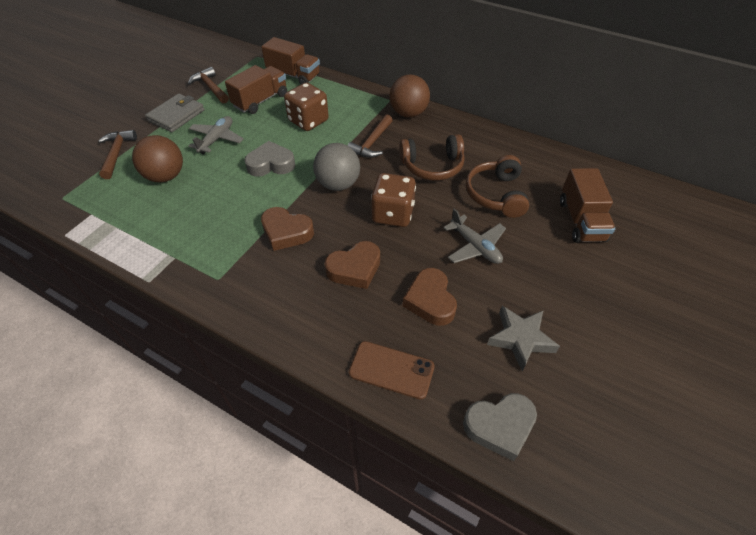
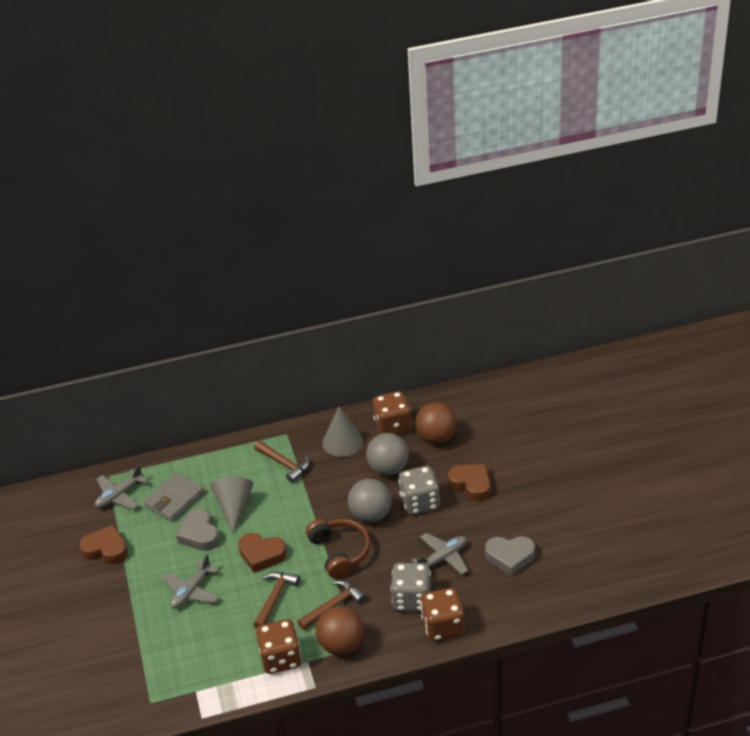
brown dice: 2 -> 3
brown headphones: 2 -> 1
brown phone: 1 -> 0
brown truck: 3 -> 0
grey ball: 1 -> 2
grey cone: 0 -> 2
grey dice: 0 -> 2
grey plane: 2 -> 3
grey star: 1 -> 0

